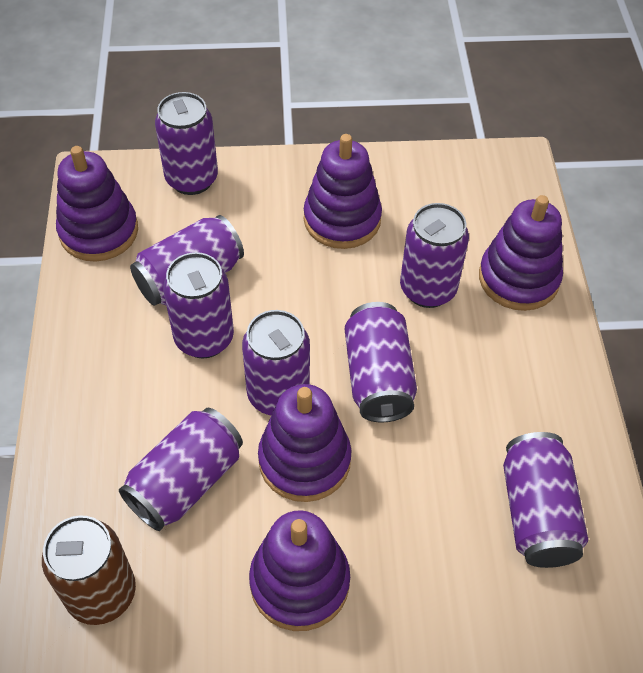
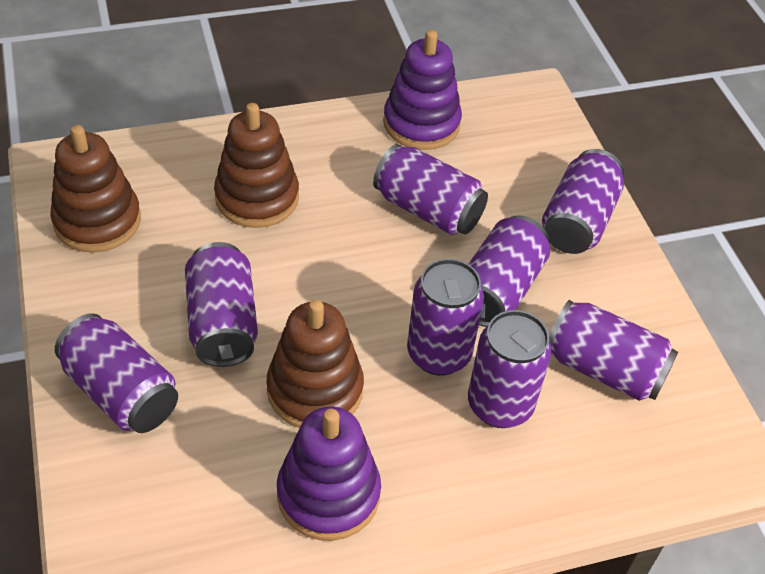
brown can: 1 -> 0
brown stacking toy: 0 -> 3
purple stacking toy: 5 -> 2

